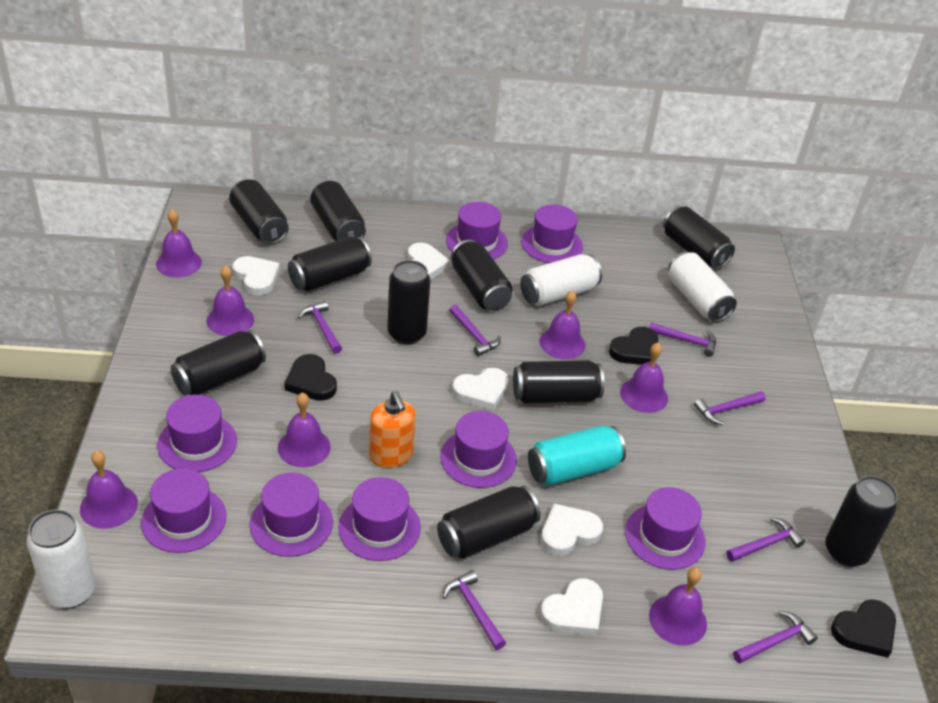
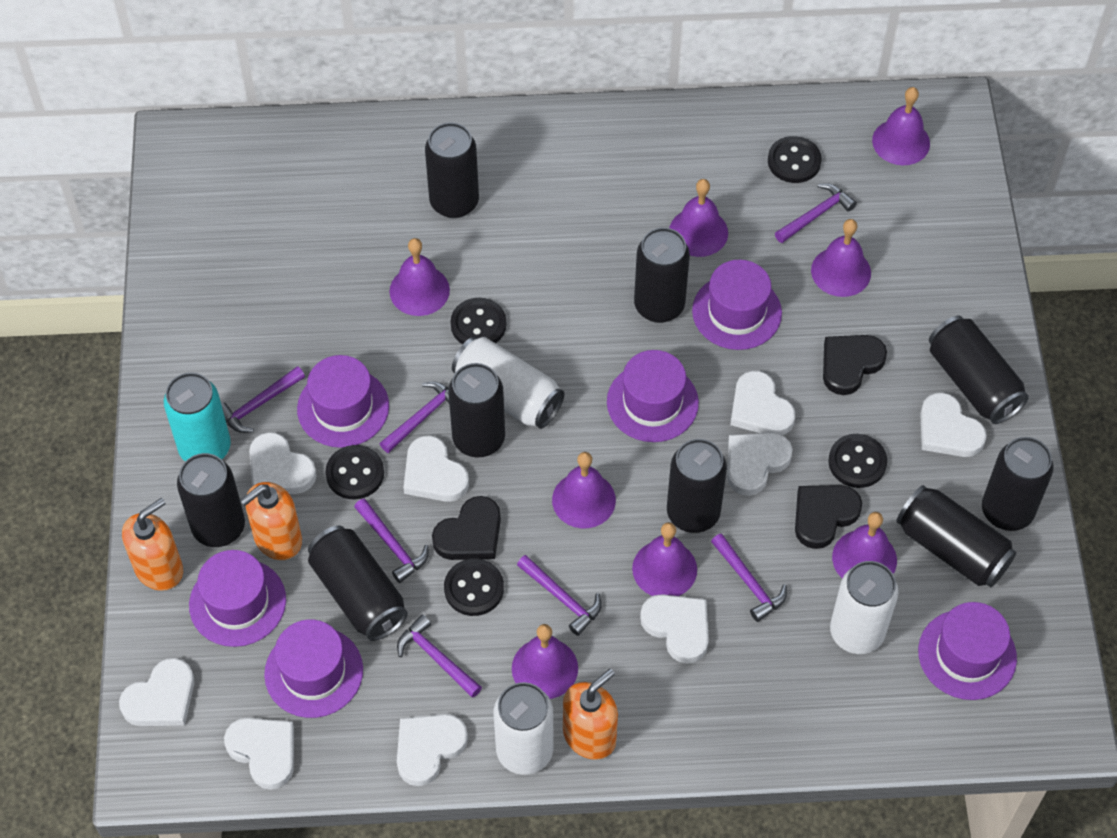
black button: 0 -> 5
black can: 10 -> 9
orange soap dispenser: 1 -> 3
purple bell: 7 -> 8
purple hat: 8 -> 6
white heart: 5 -> 9

